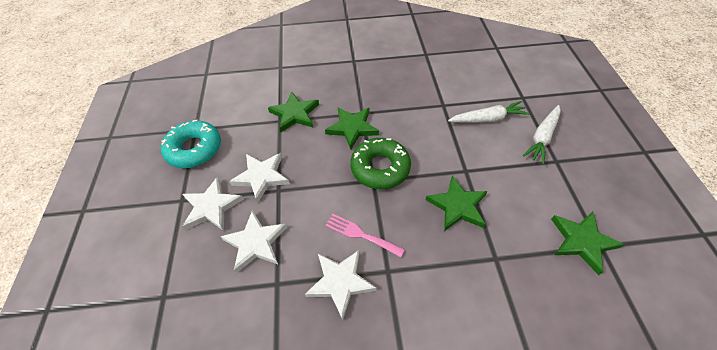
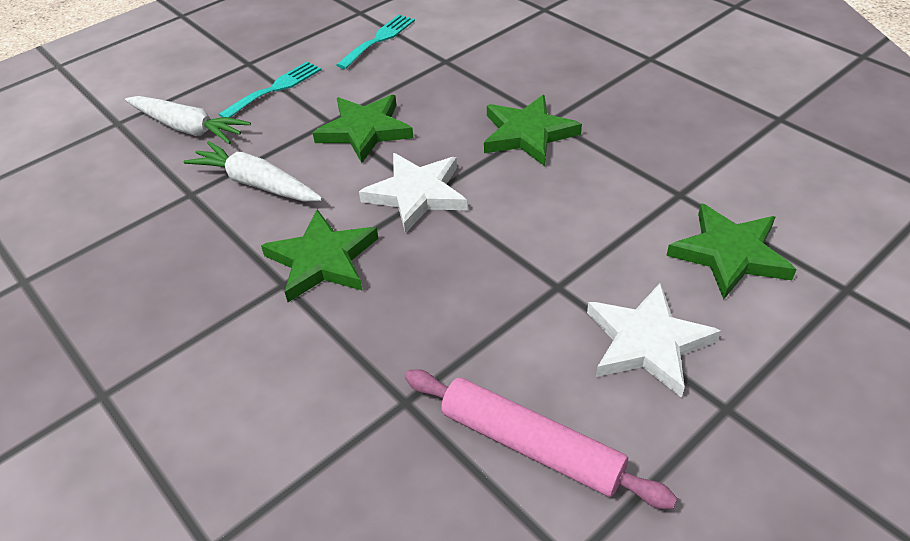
green donut: 1 -> 0
pink fork: 1 -> 0
pink rolling pin: 0 -> 1
turquoise donut: 1 -> 0
turquoise fork: 0 -> 2
white star: 4 -> 2

